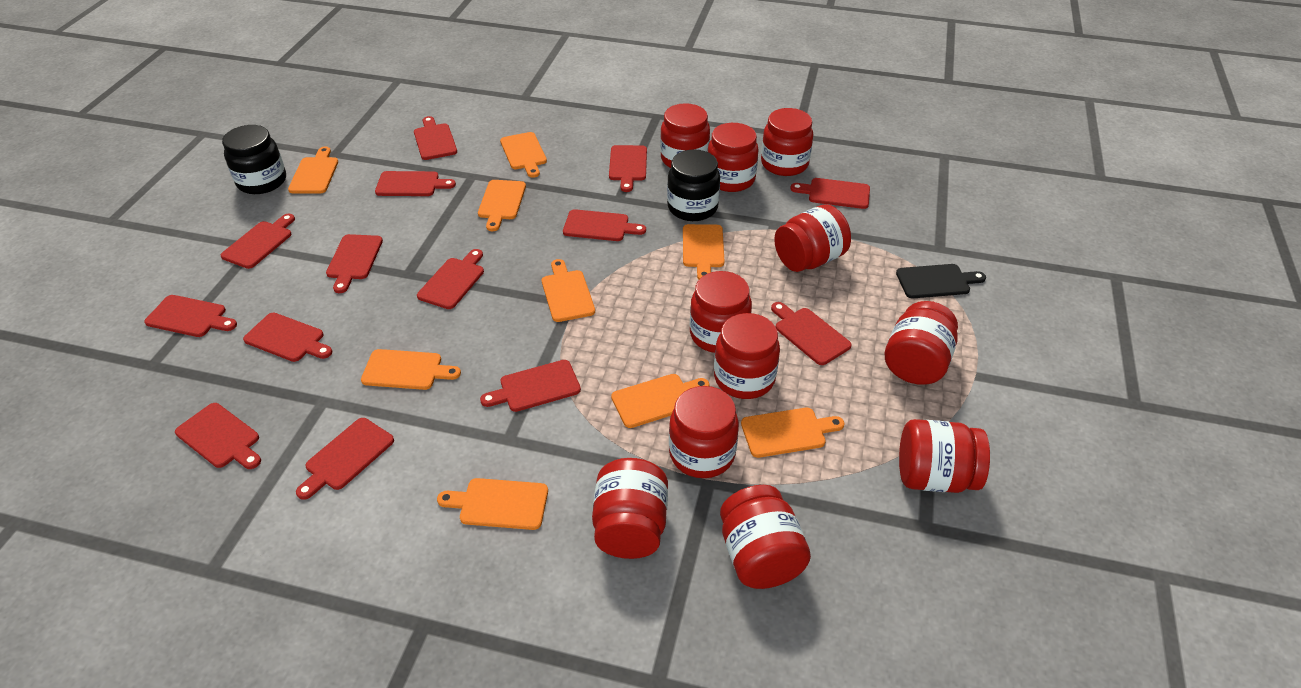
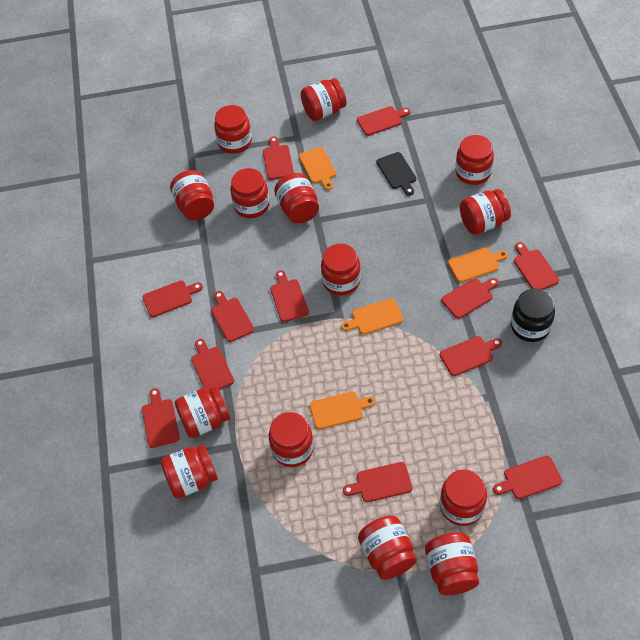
black jar: 2 -> 1
orange cutting board: 9 -> 4
red cutting board: 14 -> 12
red jar: 11 -> 14

